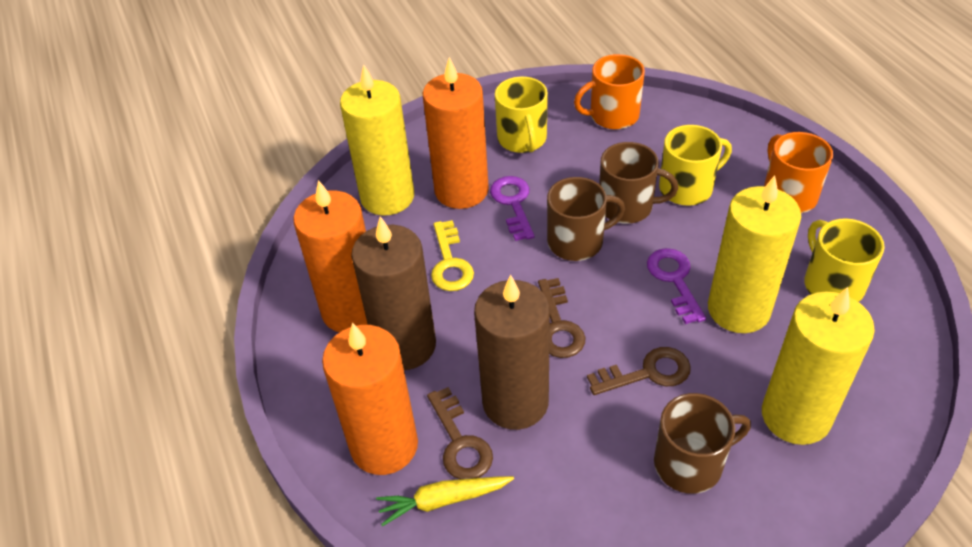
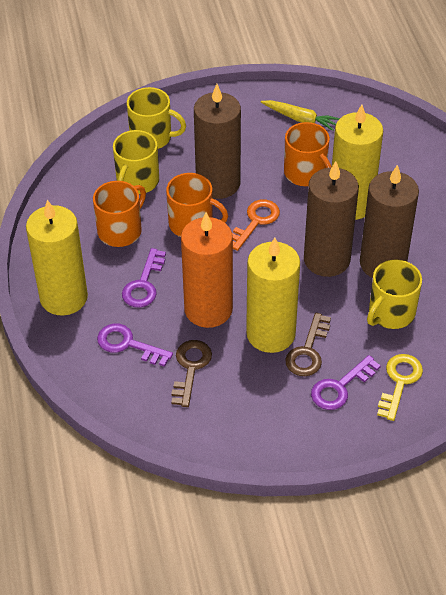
brown candle: 2 -> 3
brown key: 3 -> 2
brown mug: 3 -> 0
orange candle: 3 -> 1
orange key: 0 -> 1
orange mug: 2 -> 3
purple key: 2 -> 3

